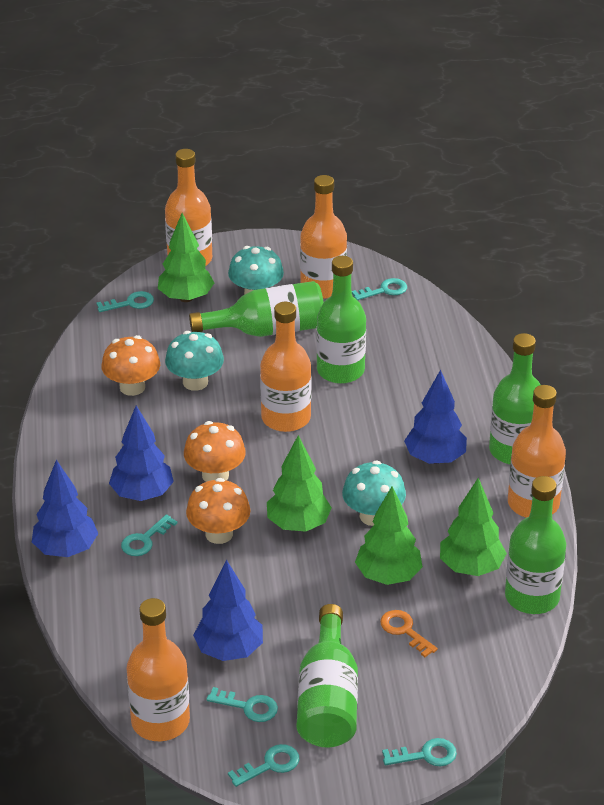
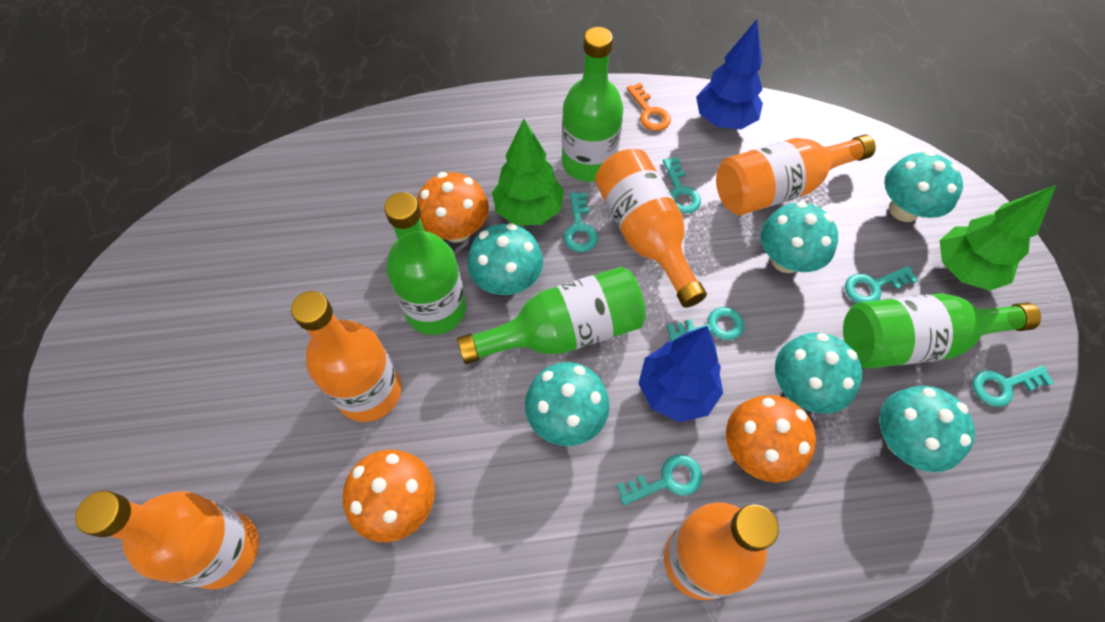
blue tree: 4 -> 2
green bottle: 5 -> 4
green tree: 4 -> 2
turquoise mushroom: 3 -> 6

